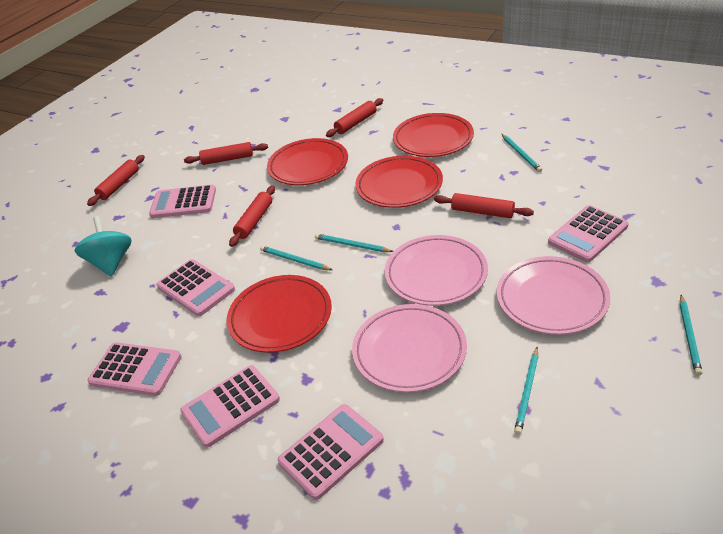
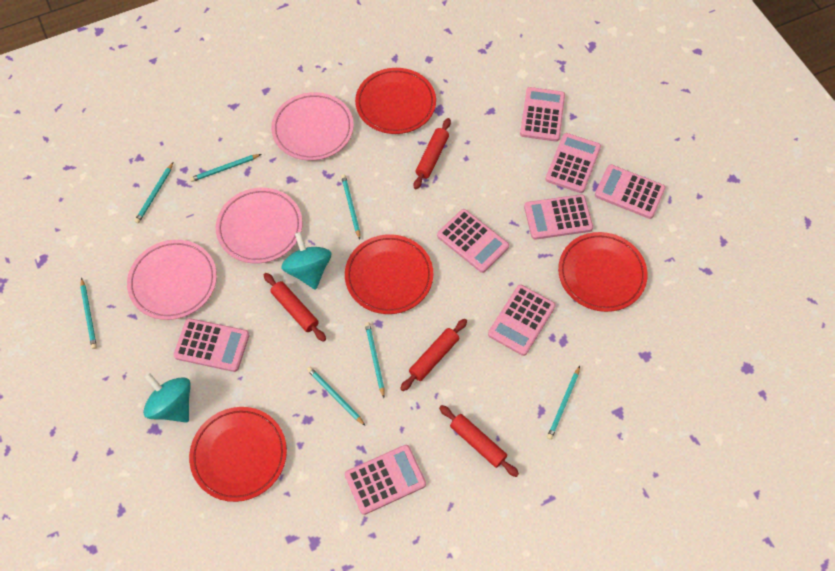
pink calculator: 6 -> 8
red rolling pin: 5 -> 4
turquoise pencil: 5 -> 7
turquoise spinning top: 1 -> 2

